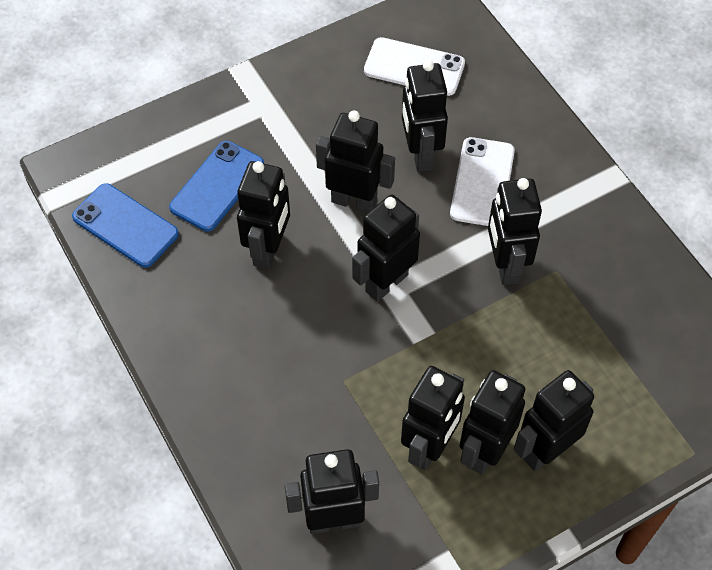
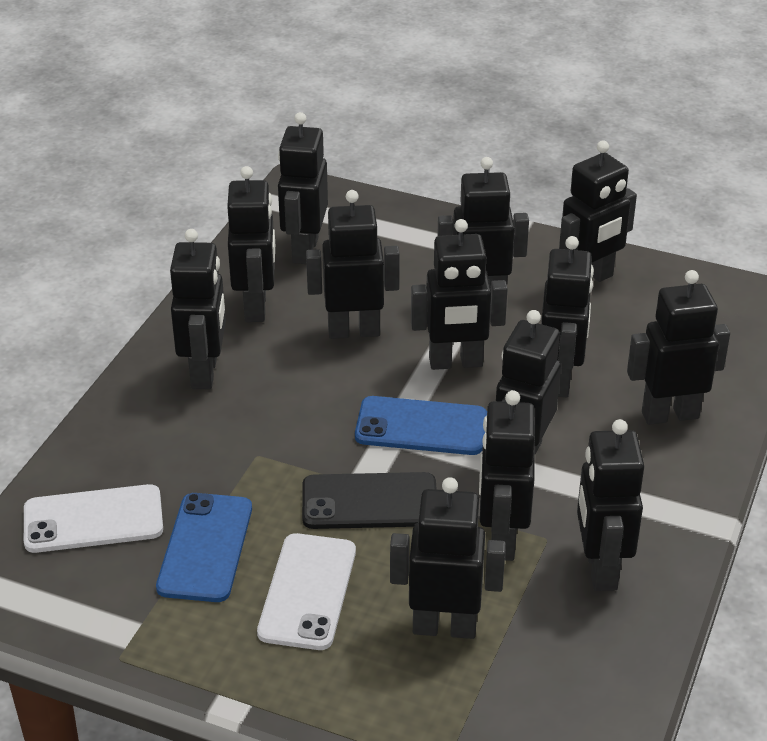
black phone: 0 -> 1
black robot: 9 -> 13

